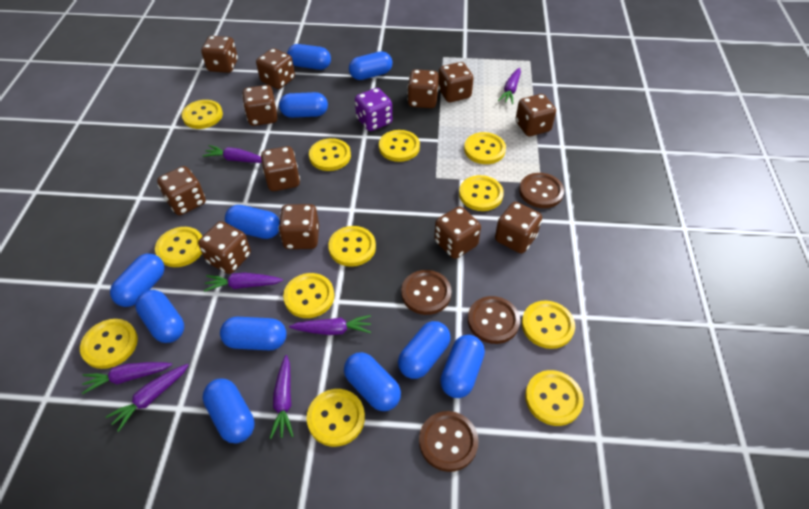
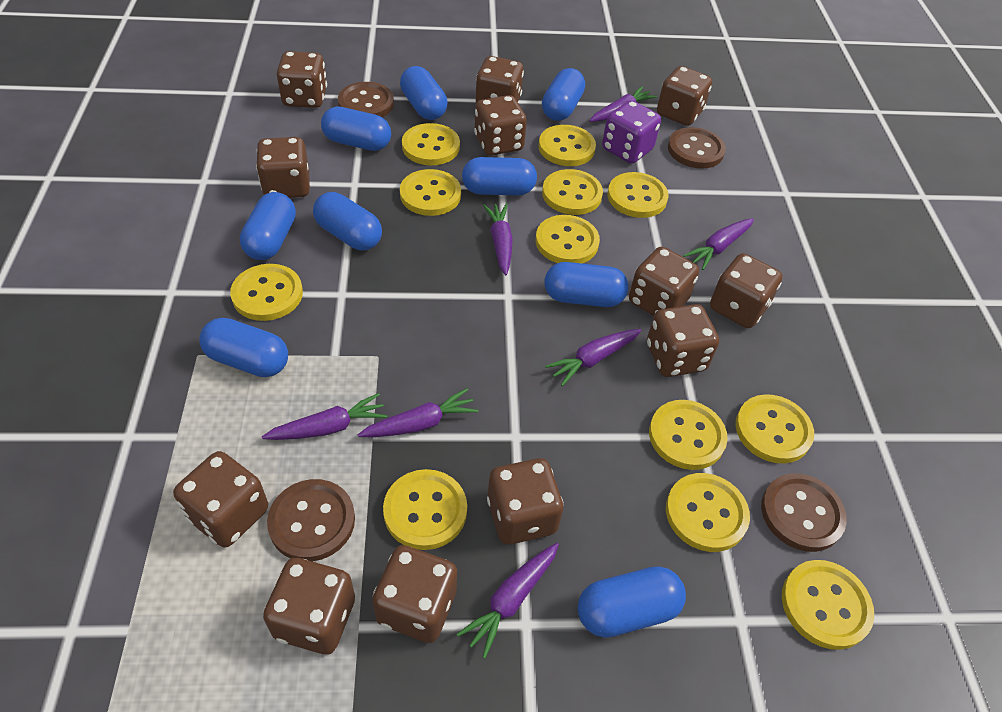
blue capsule: 11 -> 9

